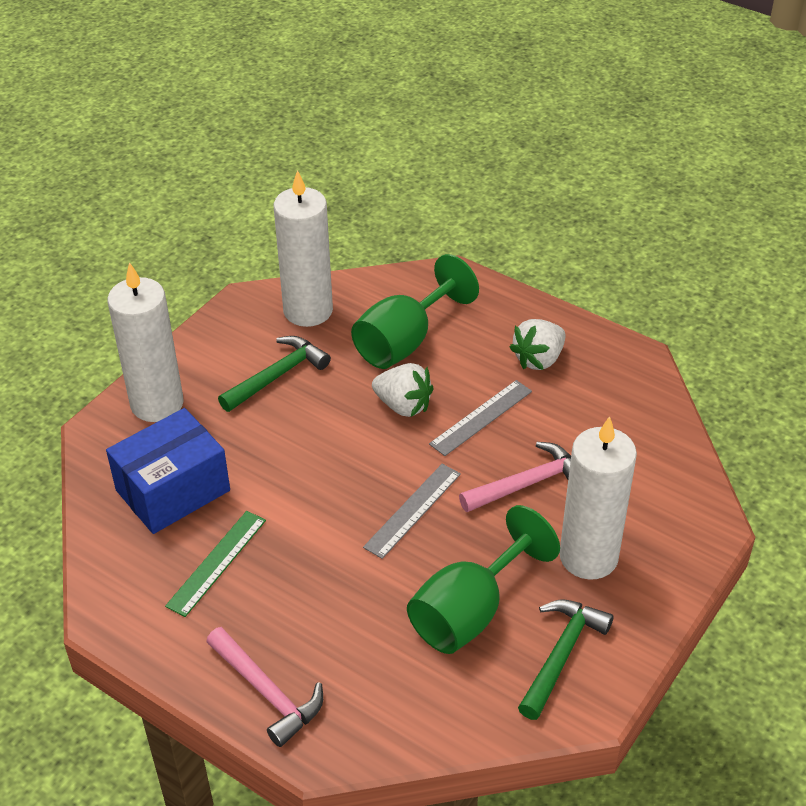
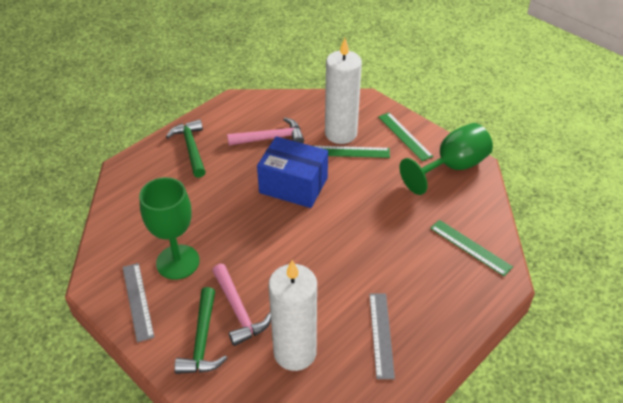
green ruler: 1 -> 3
white candle: 3 -> 2
white strawberry: 2 -> 0

